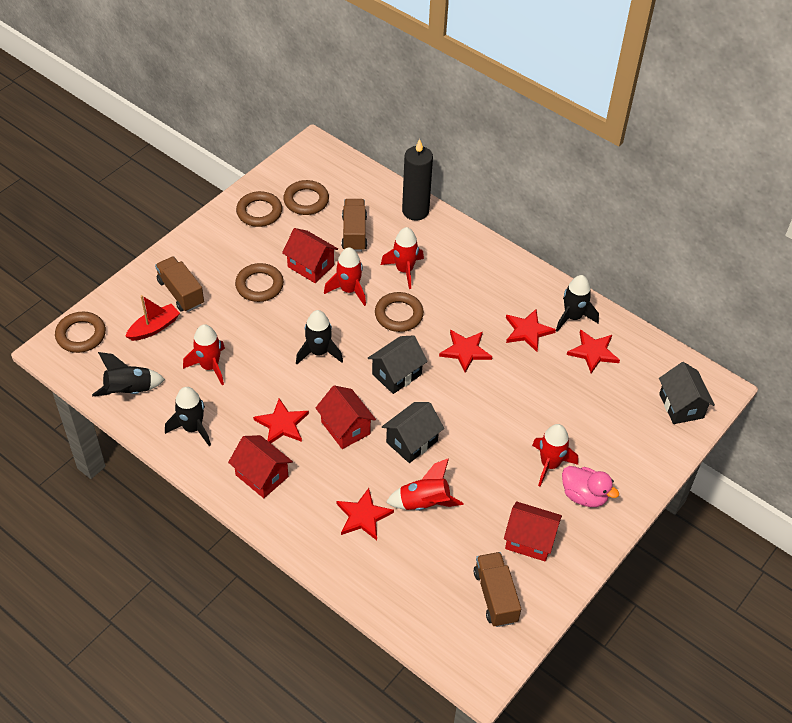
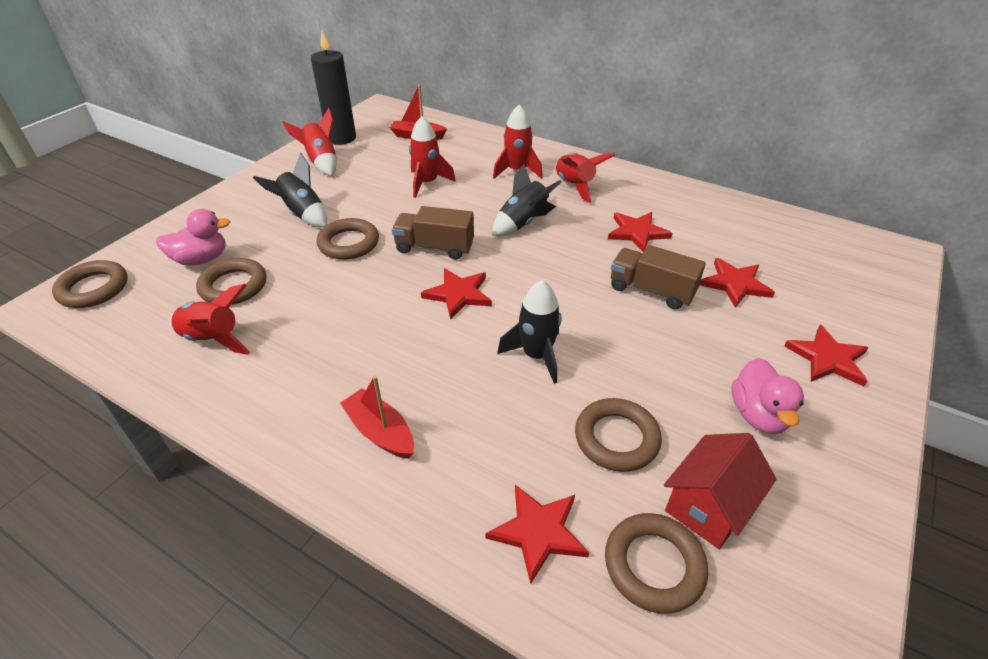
black house: 3 -> 0
black rocket: 4 -> 3
brown truck: 3 -> 2
pink duck: 1 -> 2
red boat: 1 -> 2
red house: 4 -> 1

